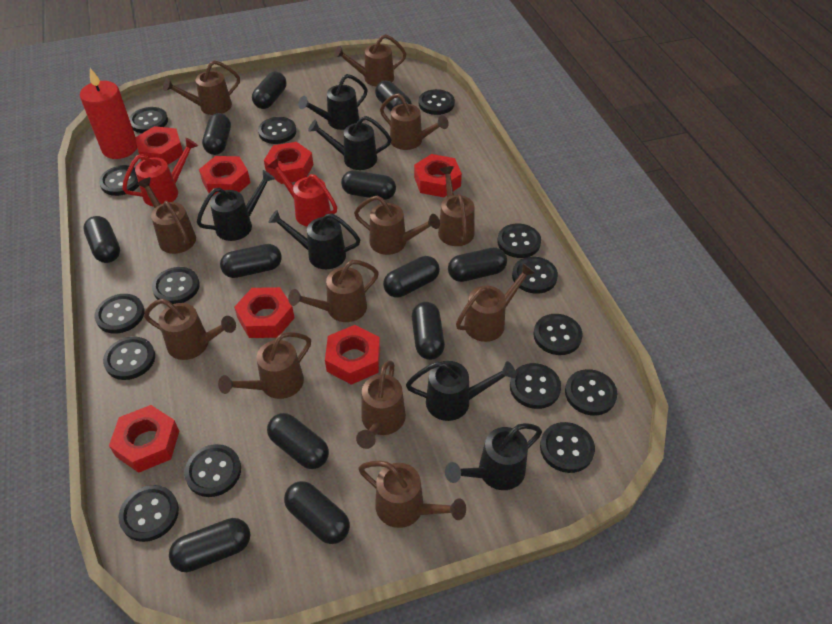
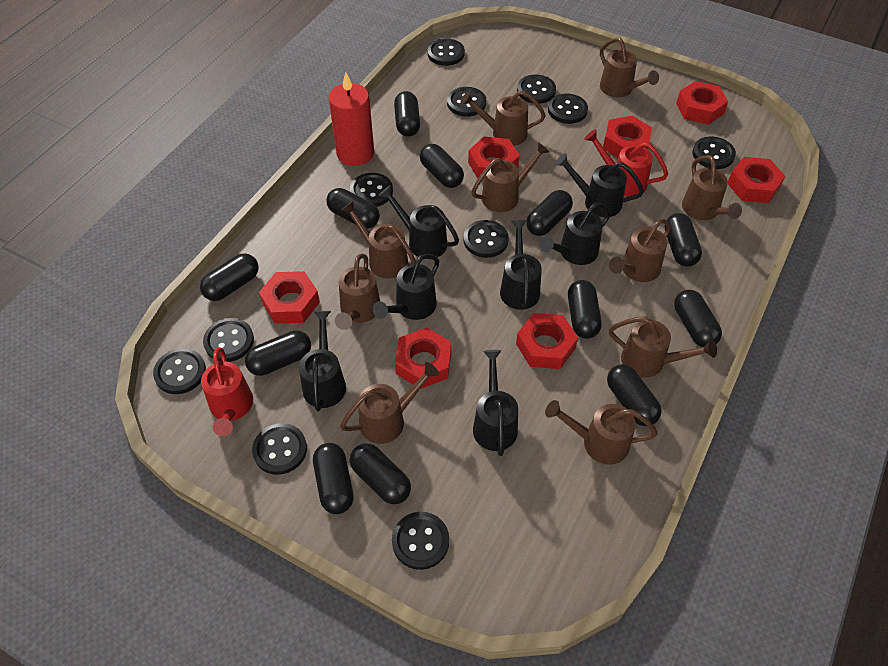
black button: 15 -> 11
black watering can: 6 -> 7
brown watering can: 12 -> 10

